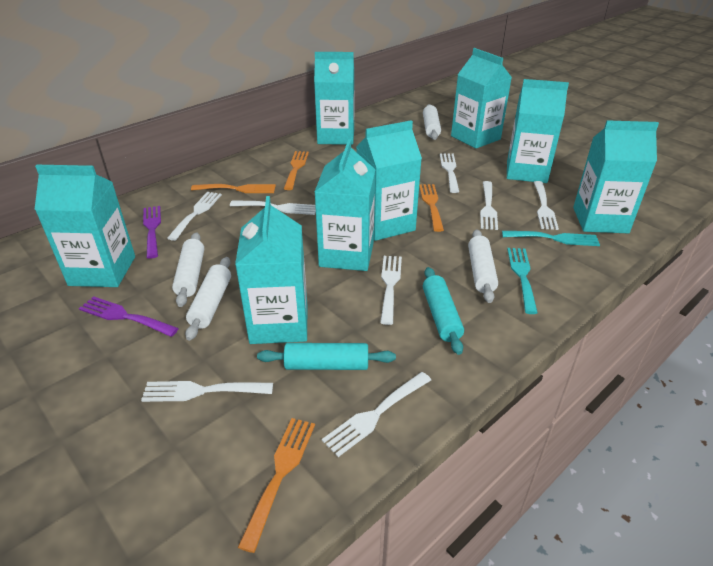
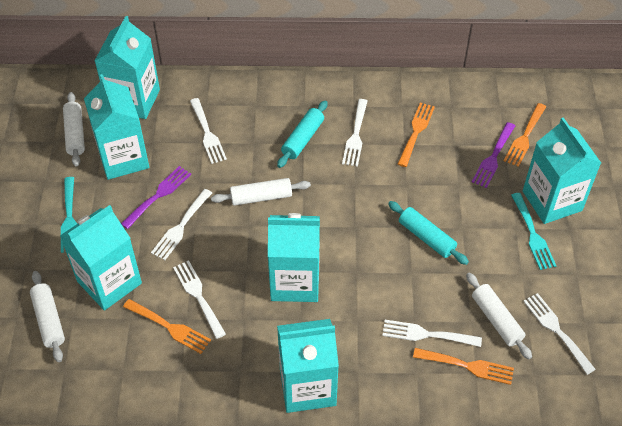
turquoise carton: 8 -> 6
white fork: 8 -> 6

